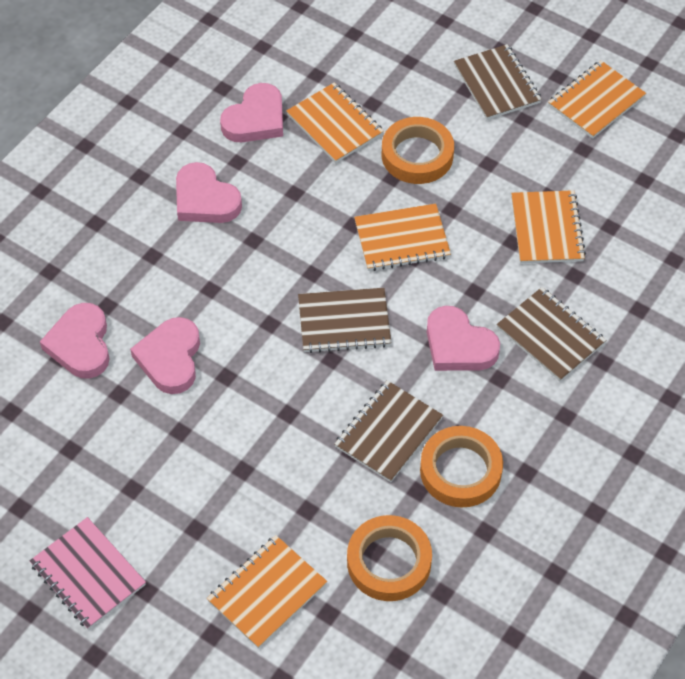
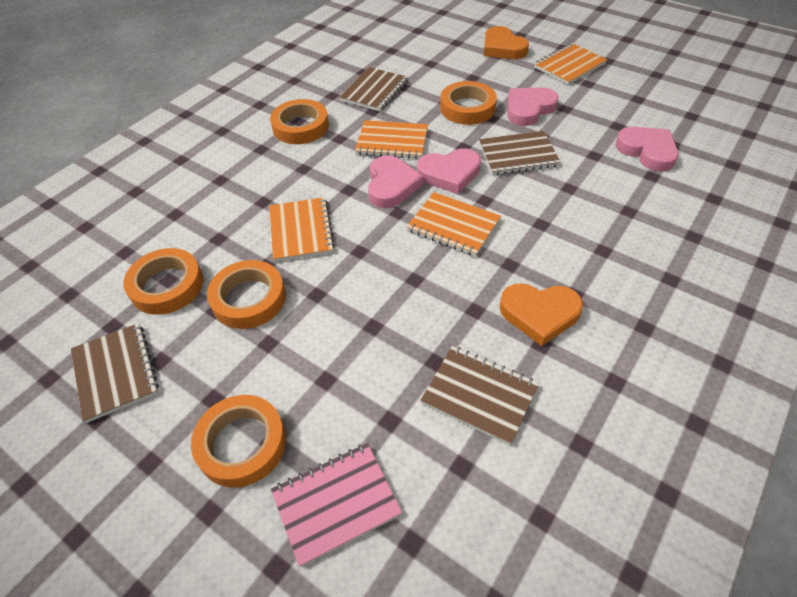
orange heart: 0 -> 2
orange notebook: 5 -> 4
orange tape: 3 -> 5
pink heart: 5 -> 4

